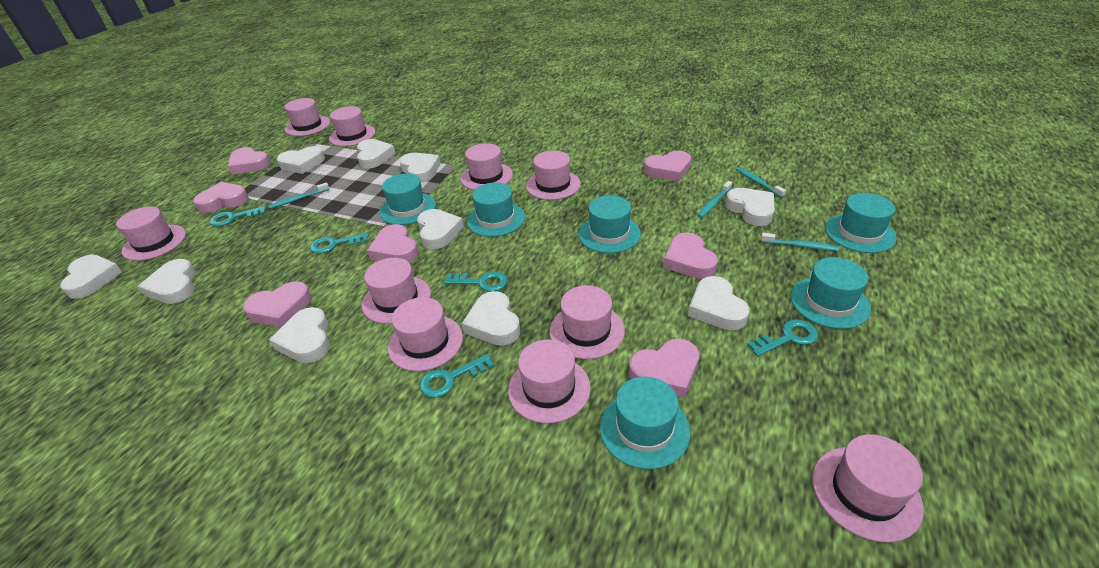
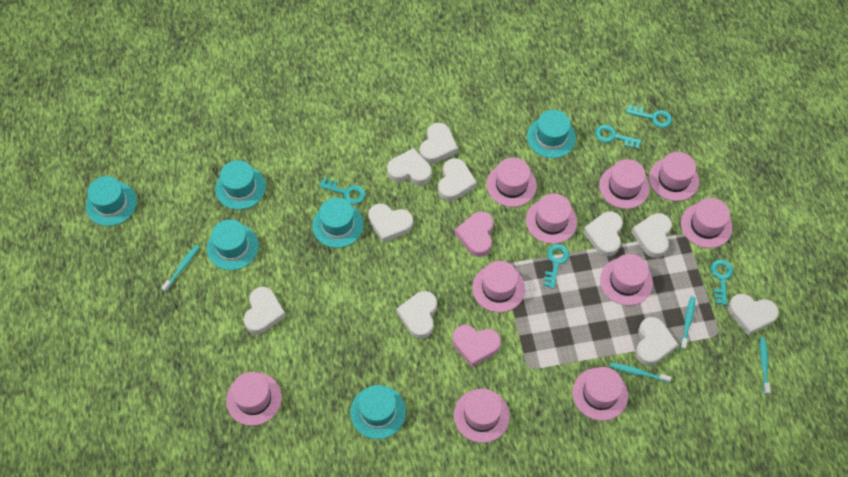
pink heart: 7 -> 2

